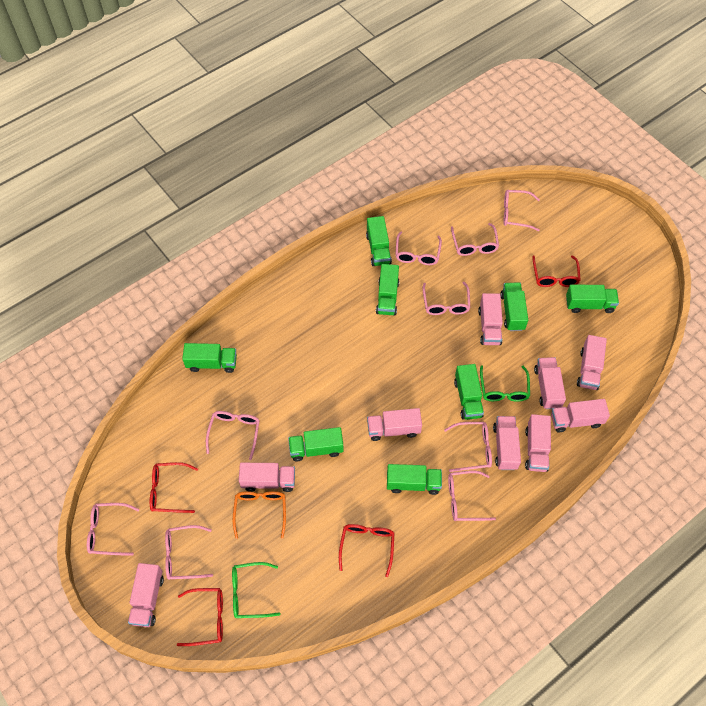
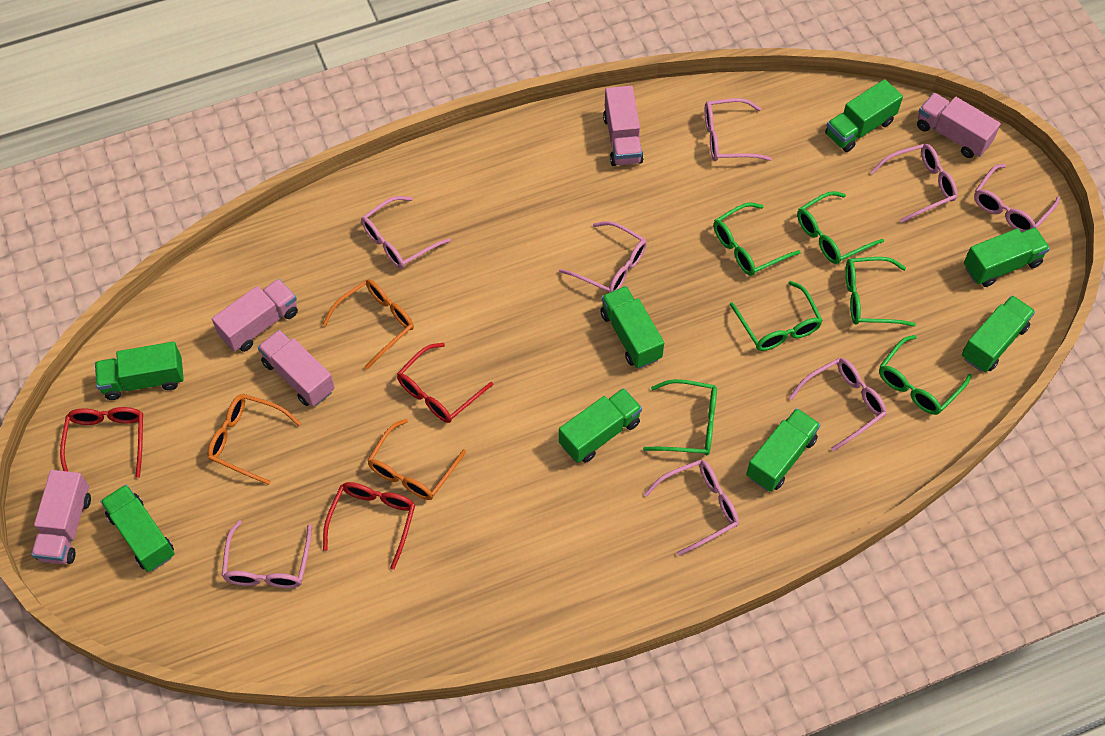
green glasses: 2 -> 6
orange glasses: 1 -> 3
pink glasses: 9 -> 8
pink truck: 9 -> 5
red glasses: 4 -> 3

